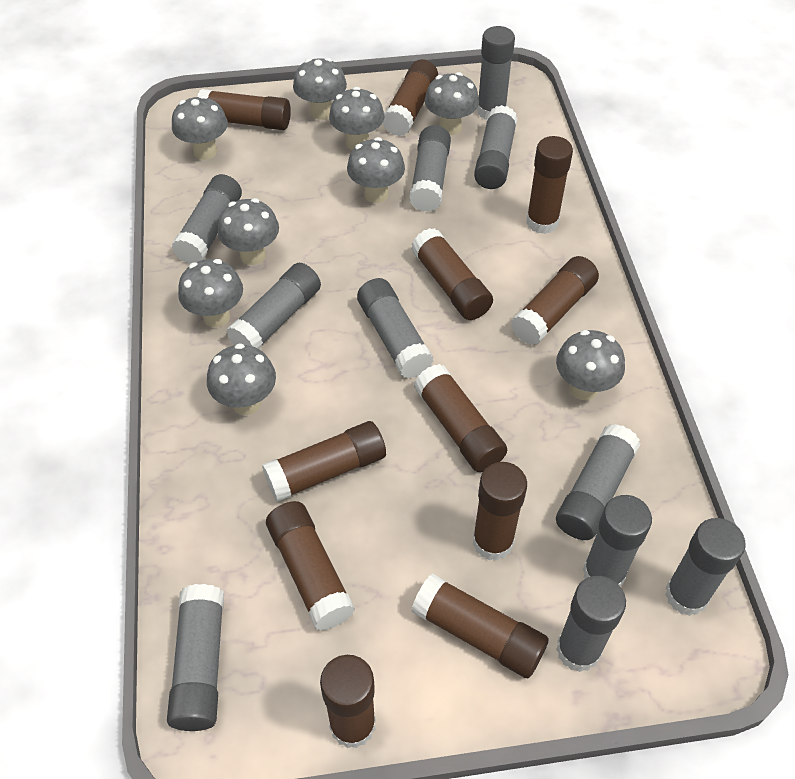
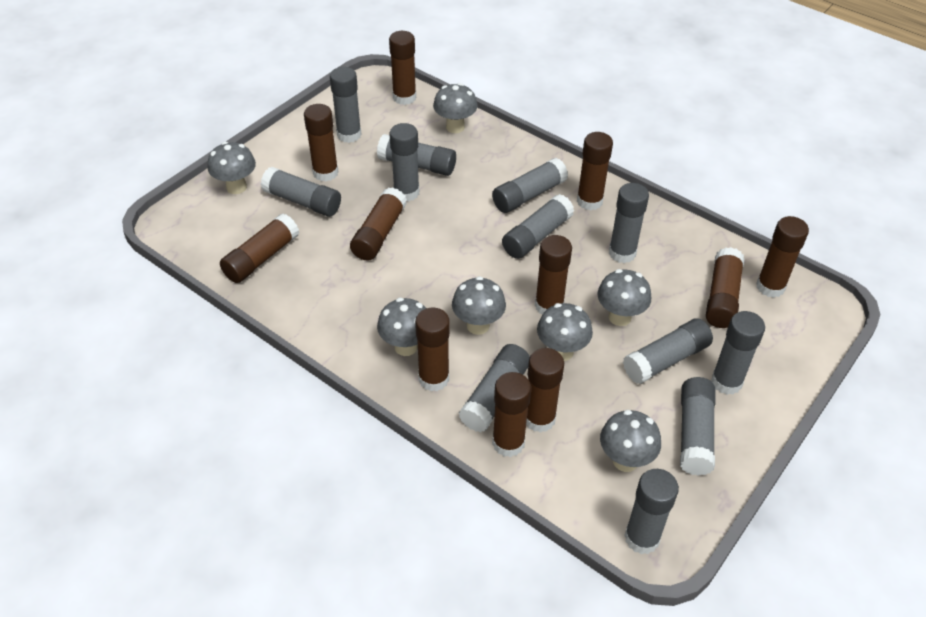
grey glue stick: 11 -> 12
grey mushroom: 9 -> 7

